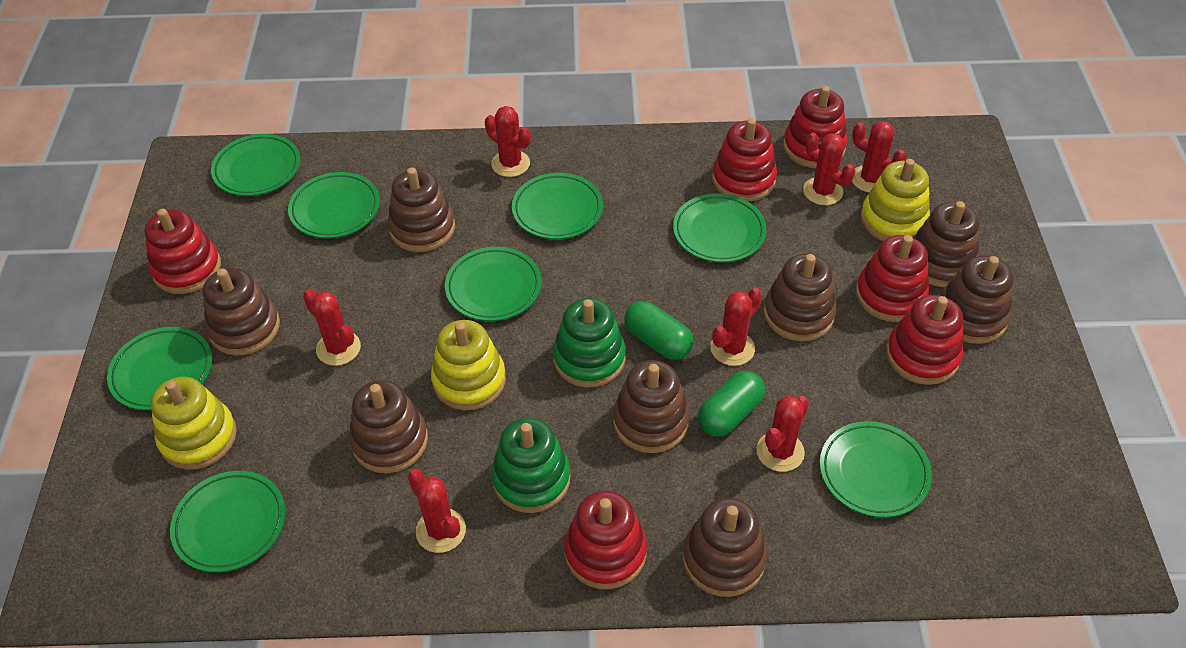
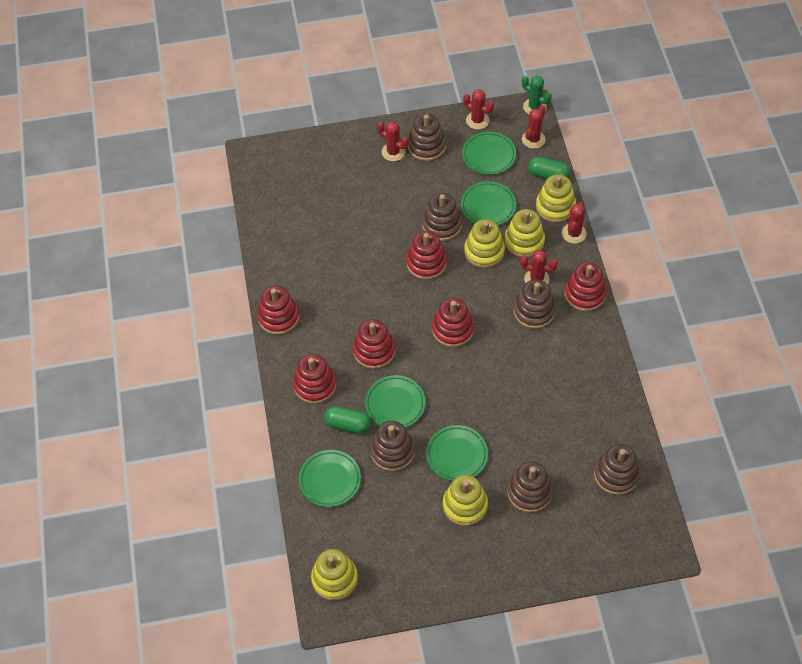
brown stacking toy: 8 -> 6
green cactus: 0 -> 1
green plate: 8 -> 5
green stacking toy: 2 -> 0
red cactus: 7 -> 5
yellow stacking toy: 3 -> 5

